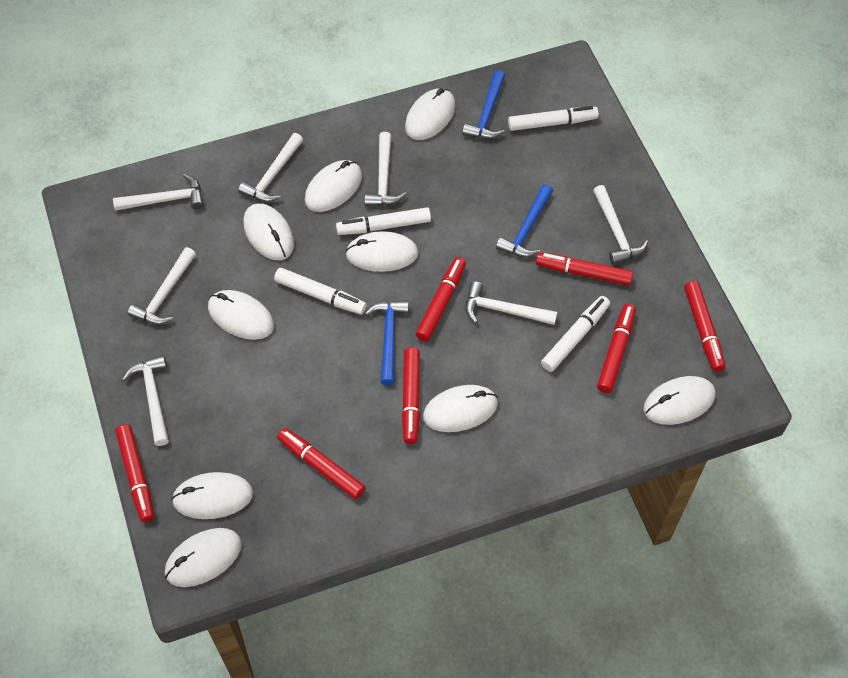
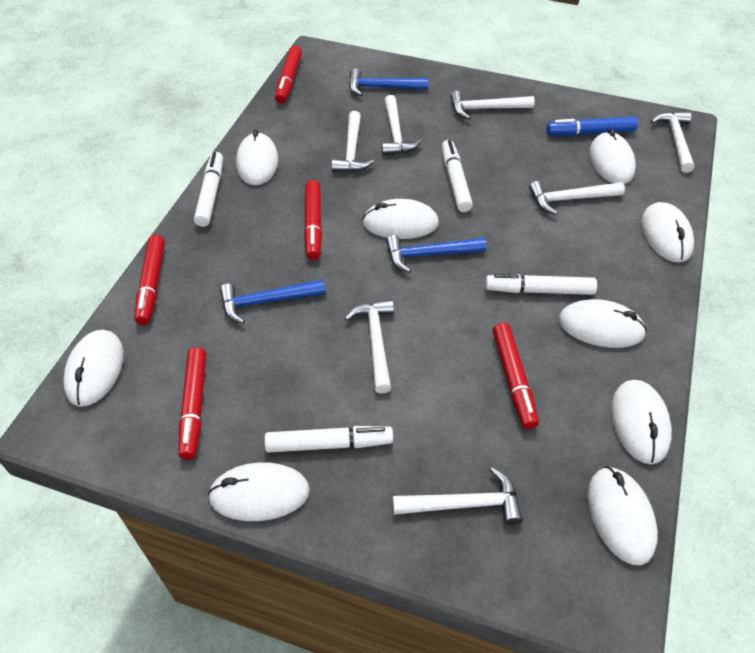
blue marker: 0 -> 1
red marker: 7 -> 5

